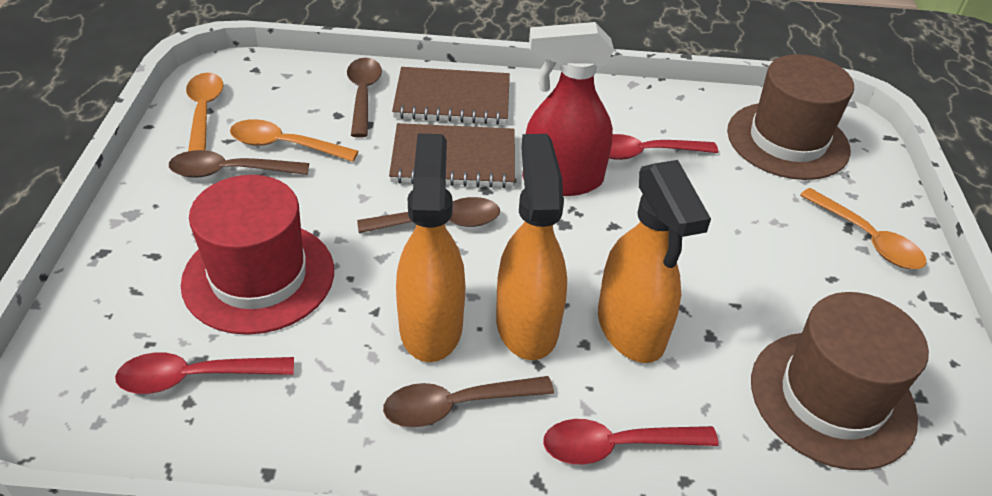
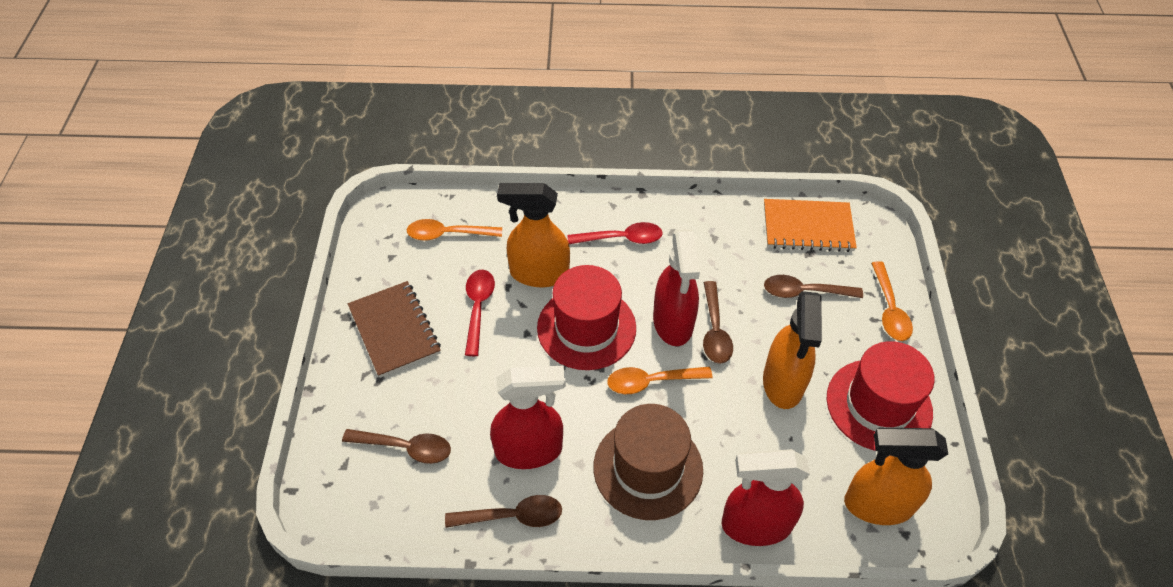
brown hat: 2 -> 1
brown notebook: 2 -> 1
orange notebook: 0 -> 1
red hat: 1 -> 2
red spoon: 3 -> 2
red spray bottle: 1 -> 3

